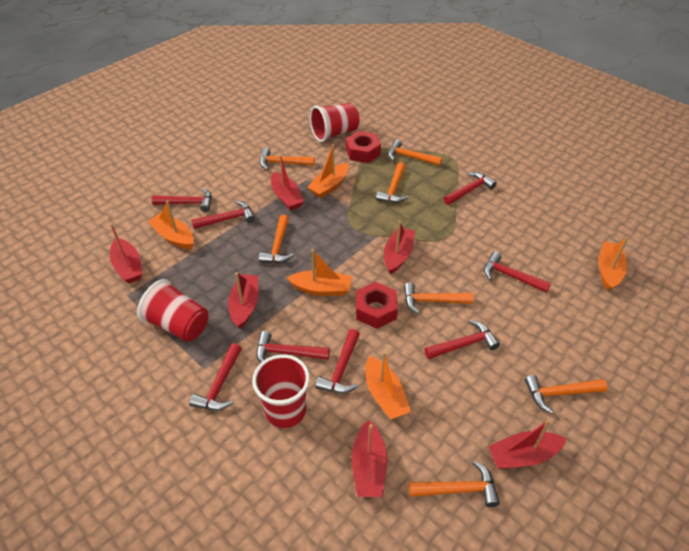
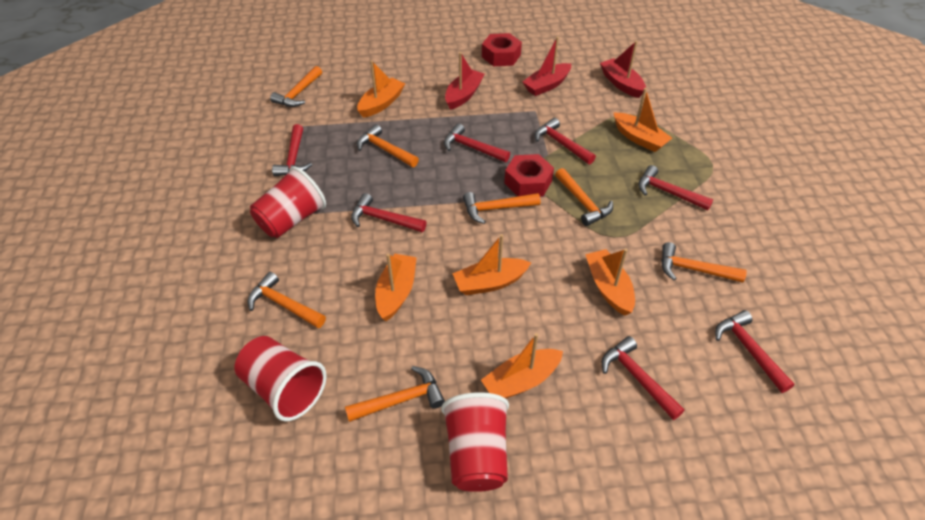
orange boat: 5 -> 6
red boat: 6 -> 3
red hammer: 8 -> 7

